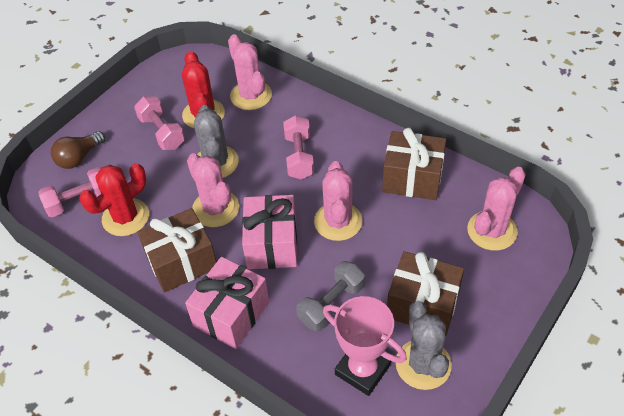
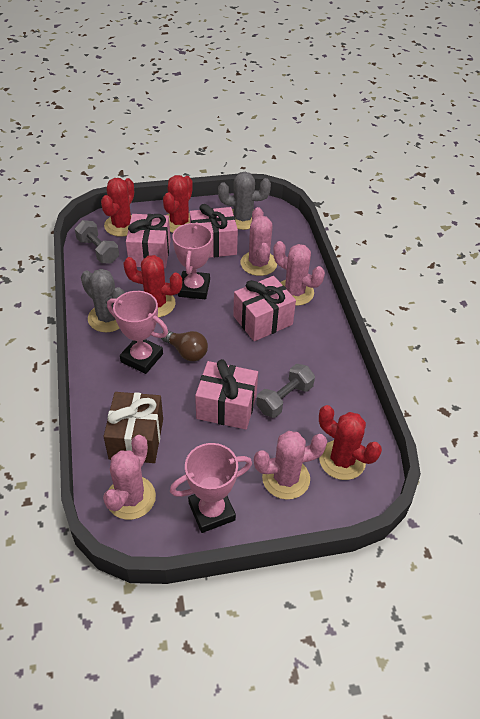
brown gift: 3 -> 1
grey dumbbell: 1 -> 2
pink dumbbell: 3 -> 0
pink gift: 2 -> 4
pink trophy: 1 -> 3
red cactus: 2 -> 4

